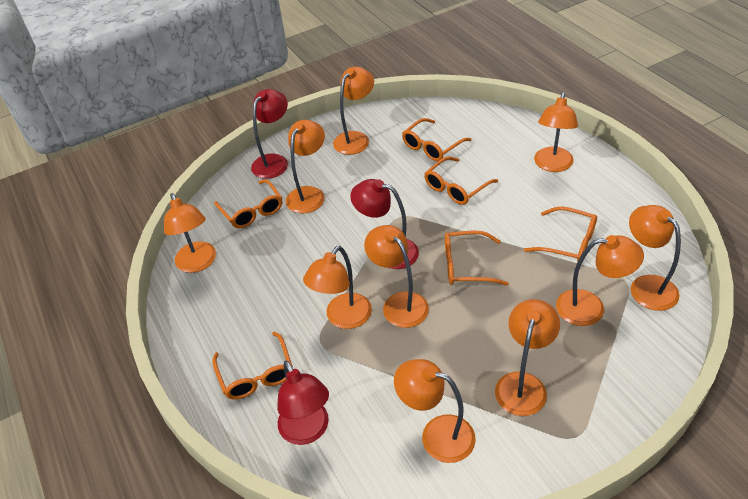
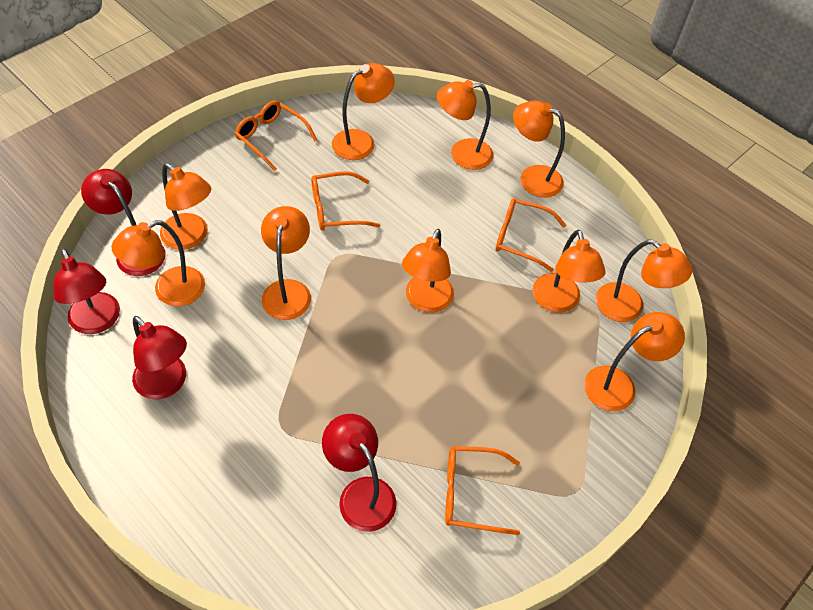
orange glasses: 6 -> 4
red lamp: 3 -> 4

